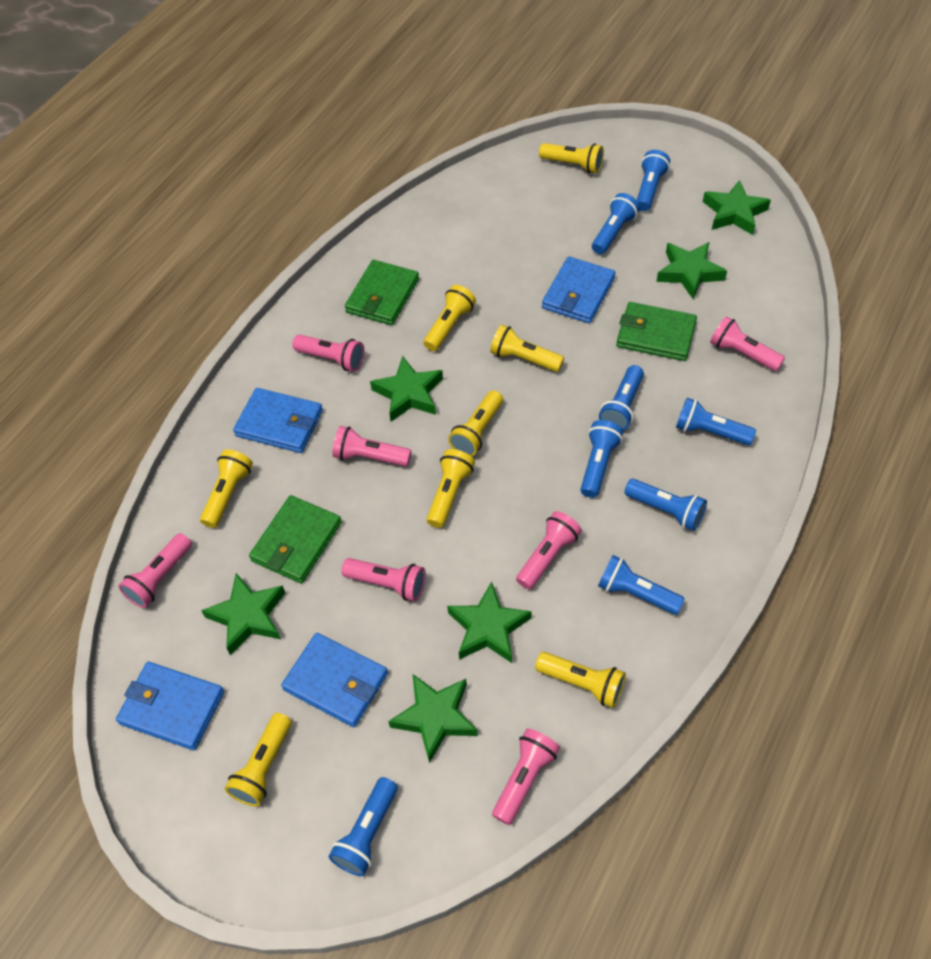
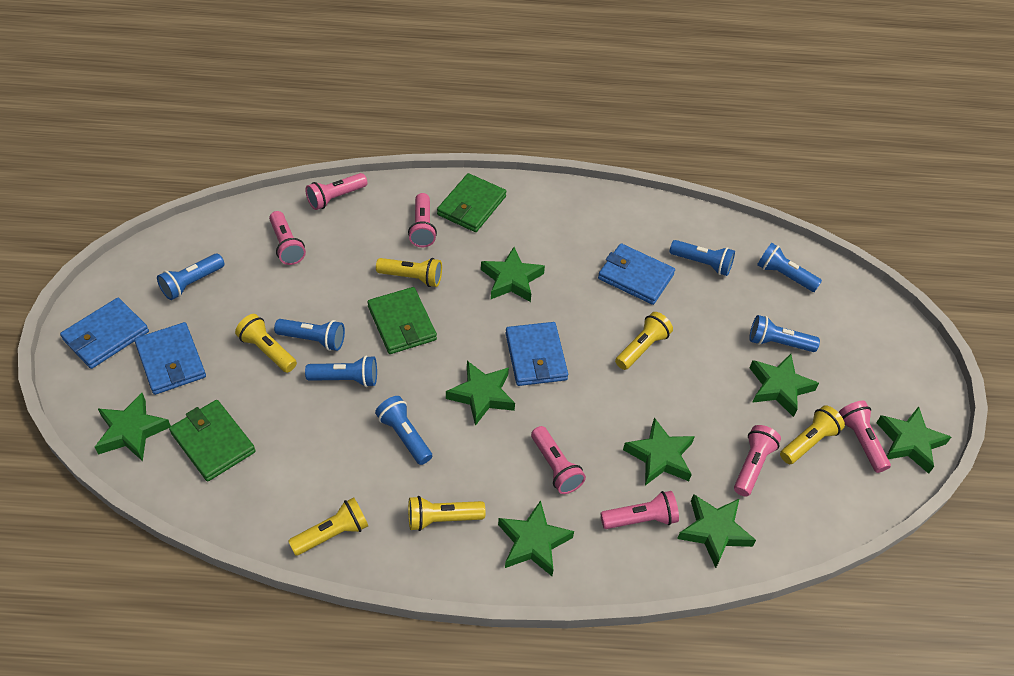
blue flashlight: 8 -> 7
green star: 6 -> 8
yellow flashlight: 8 -> 6

